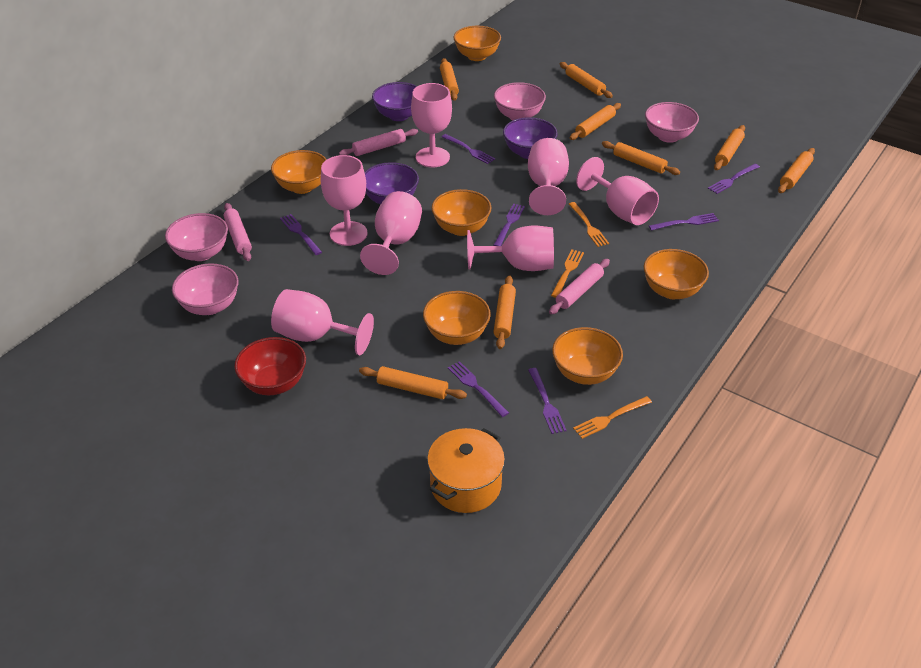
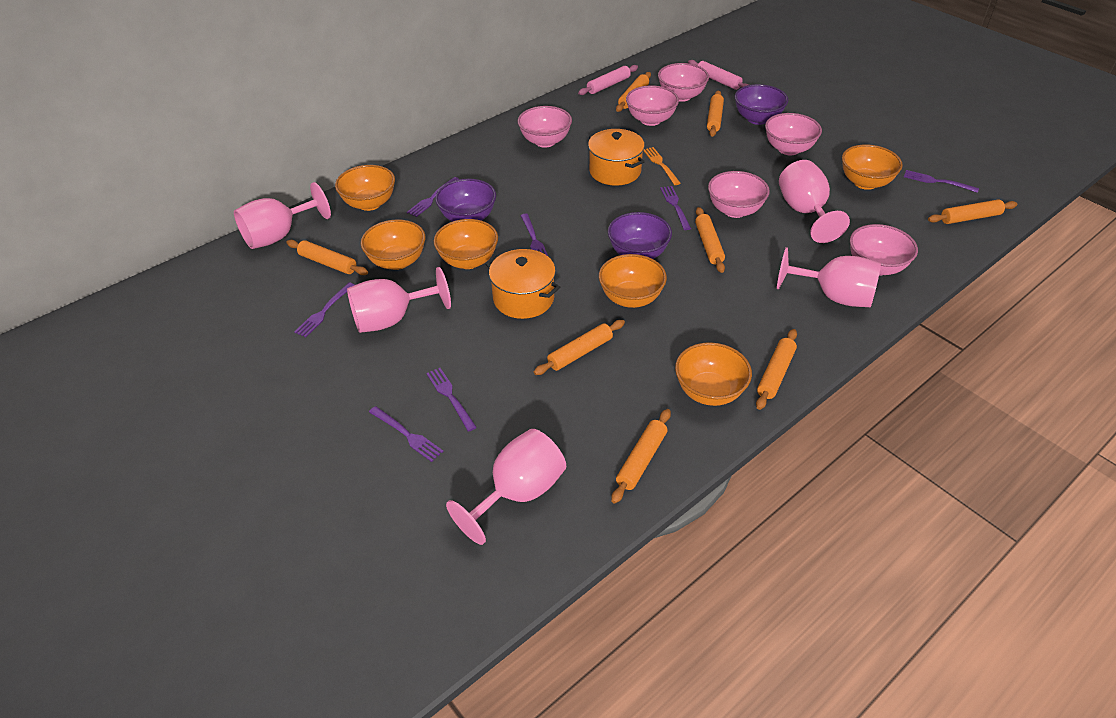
orange fork: 3 -> 1
orange pot: 1 -> 2
pink bowl: 4 -> 6
pink goblet: 7 -> 5
pink rolling pin: 3 -> 2
red bowl: 1 -> 0

